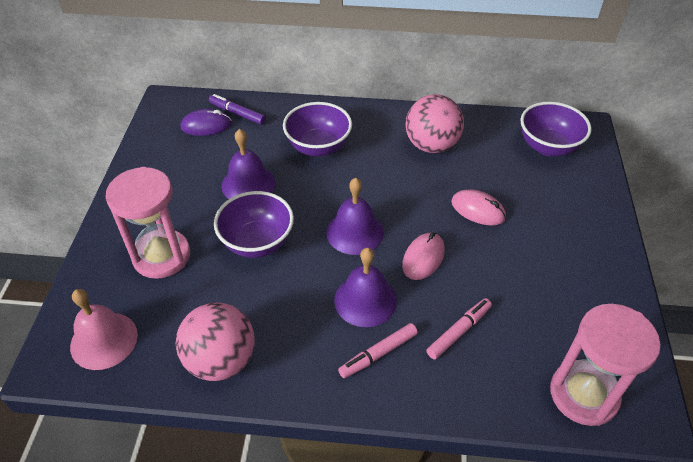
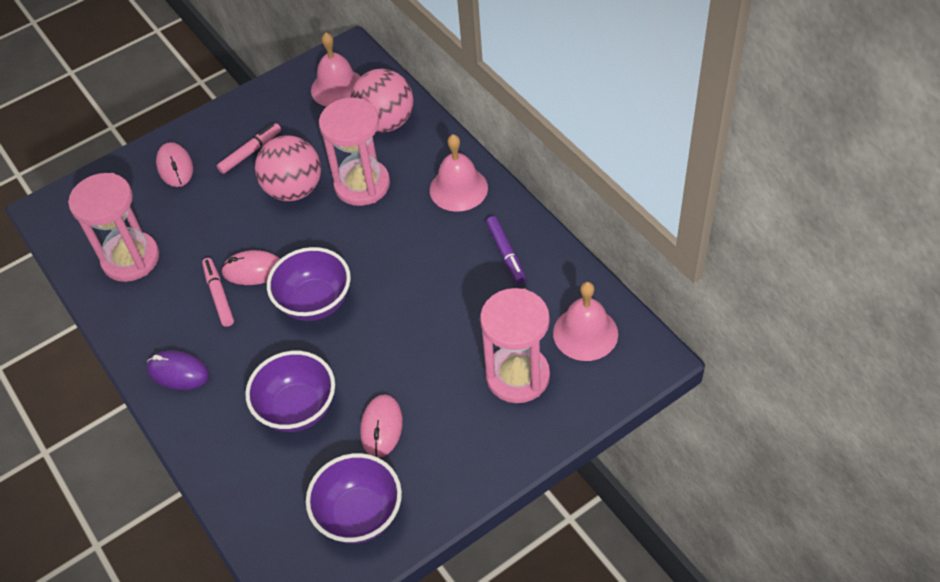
pink bell: 1 -> 3
pink hourglass: 2 -> 3
pink mouse: 2 -> 3
purple bell: 3 -> 0

